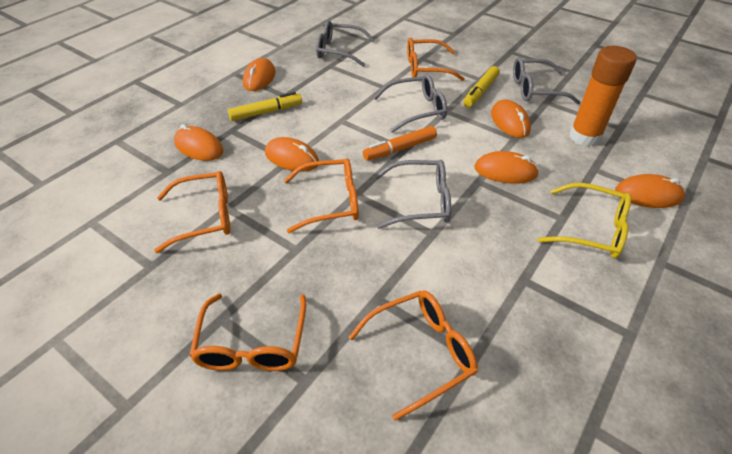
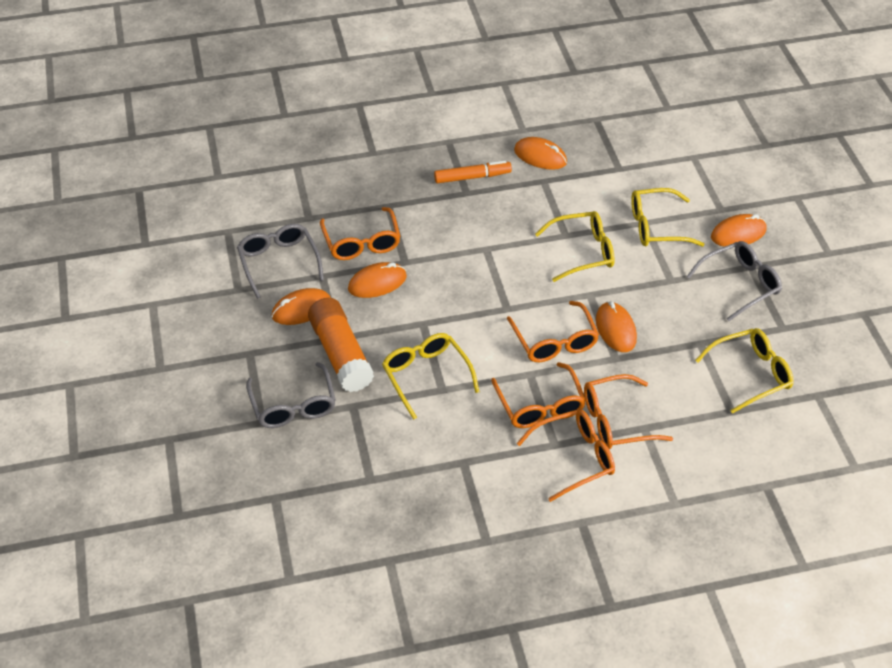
grey glasses: 4 -> 3
orange mouse: 6 -> 5
yellow glasses: 1 -> 4
yellow marker: 2 -> 0

